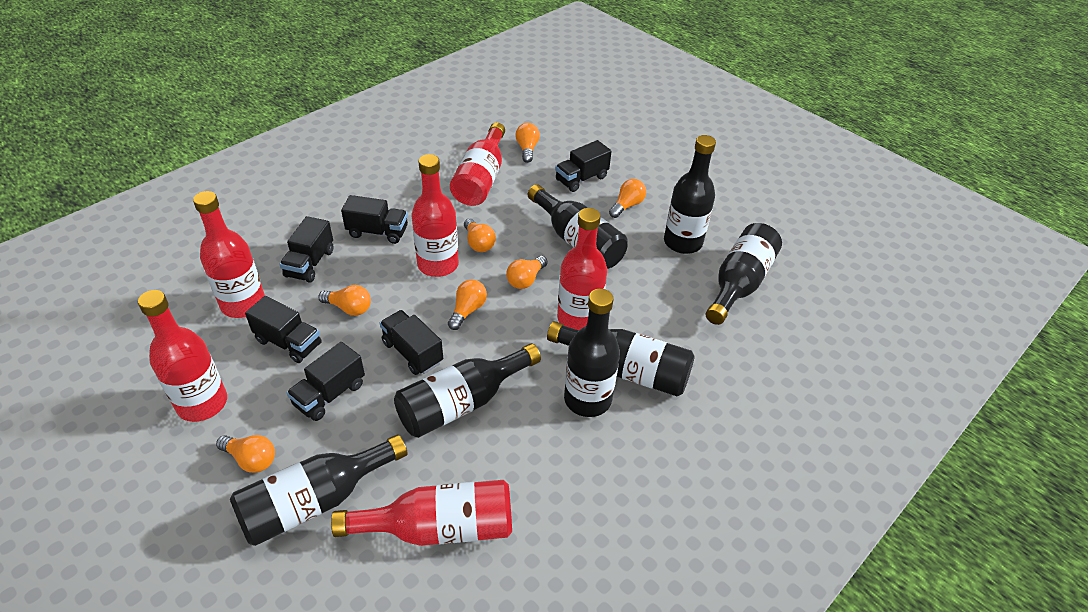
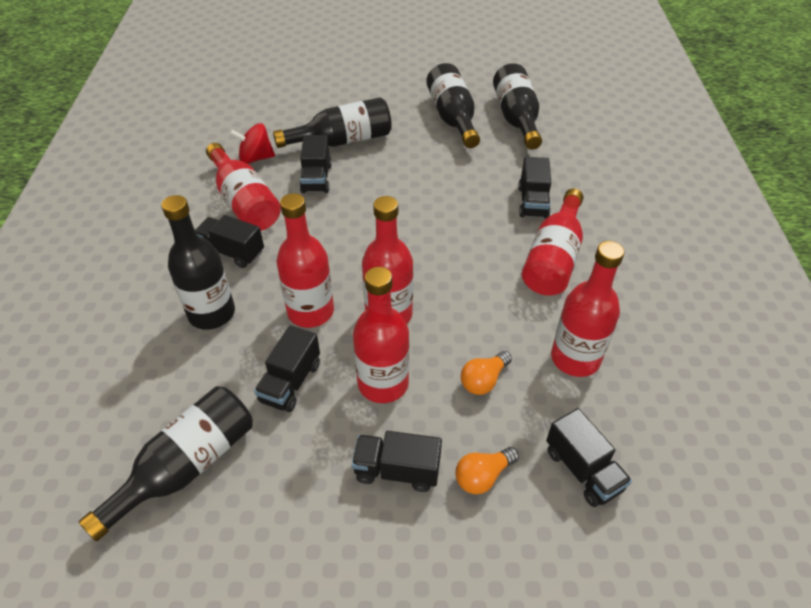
black bottle: 7 -> 5
orange light bulb: 7 -> 2
red spinning top: 0 -> 1

